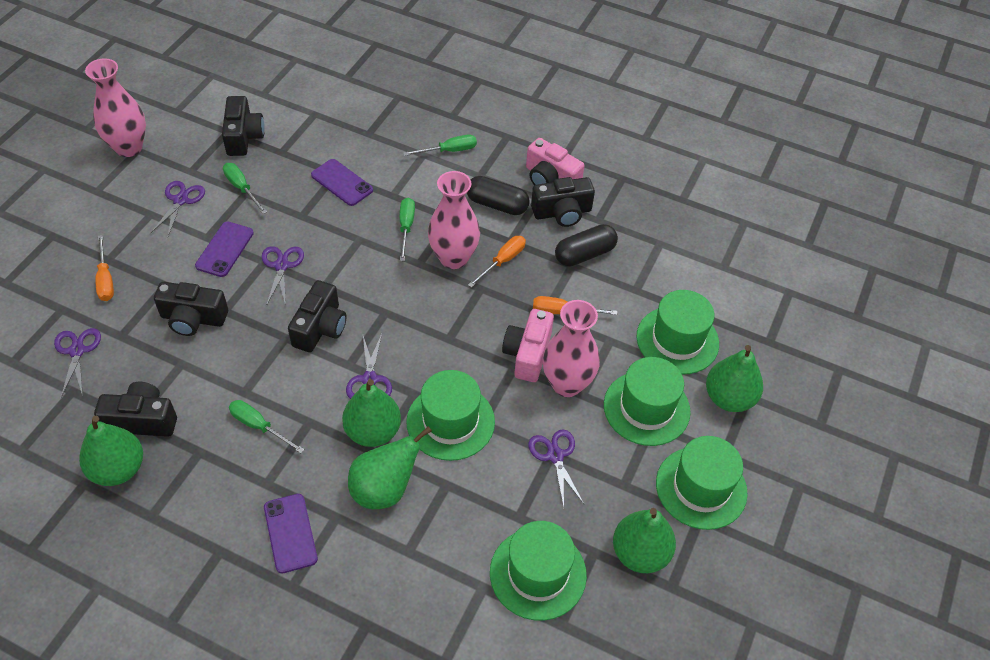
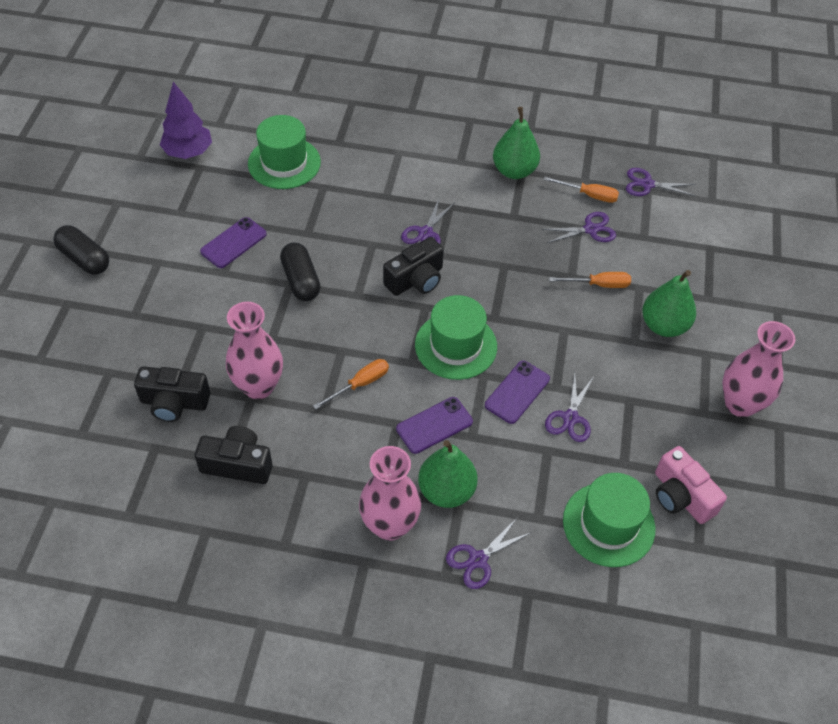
black camera: 5 -> 3
green hat: 5 -> 3
green pear: 5 -> 3
green screwdriver: 4 -> 0
pink camera: 2 -> 1
purple tree: 0 -> 1

